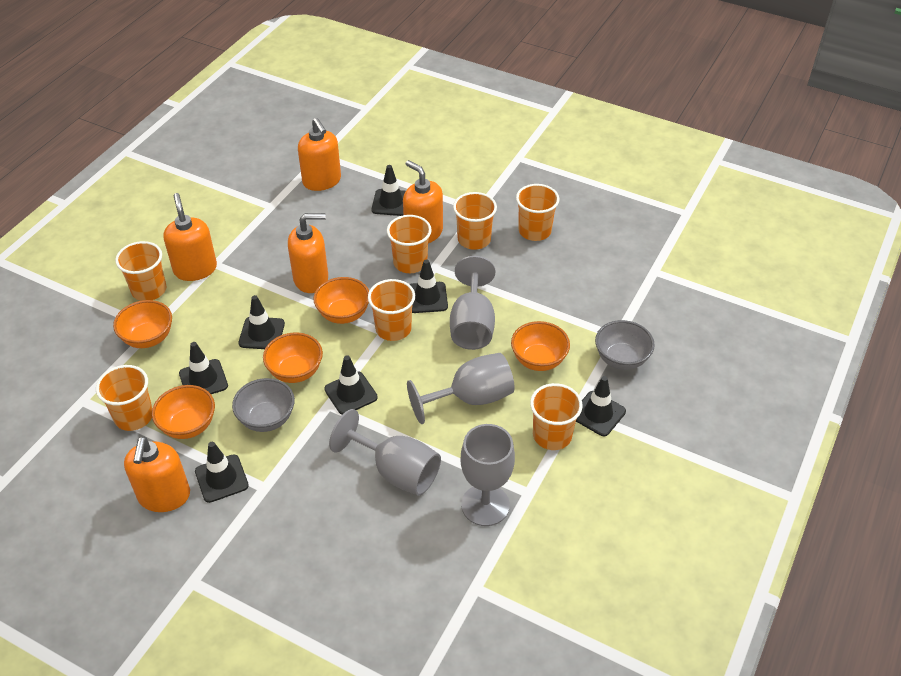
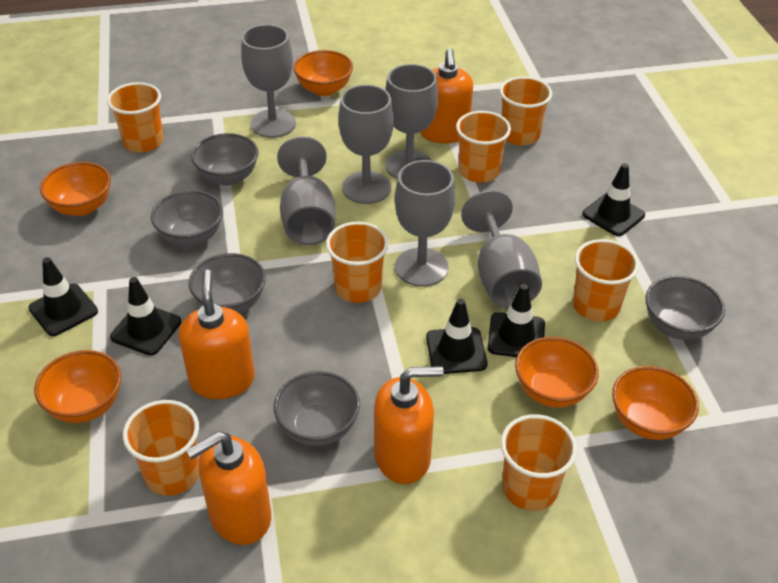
black traffic cone: 7 -> 5
grey bowl: 2 -> 5
grey goblet: 4 -> 6
orange soap dispenser: 5 -> 4

